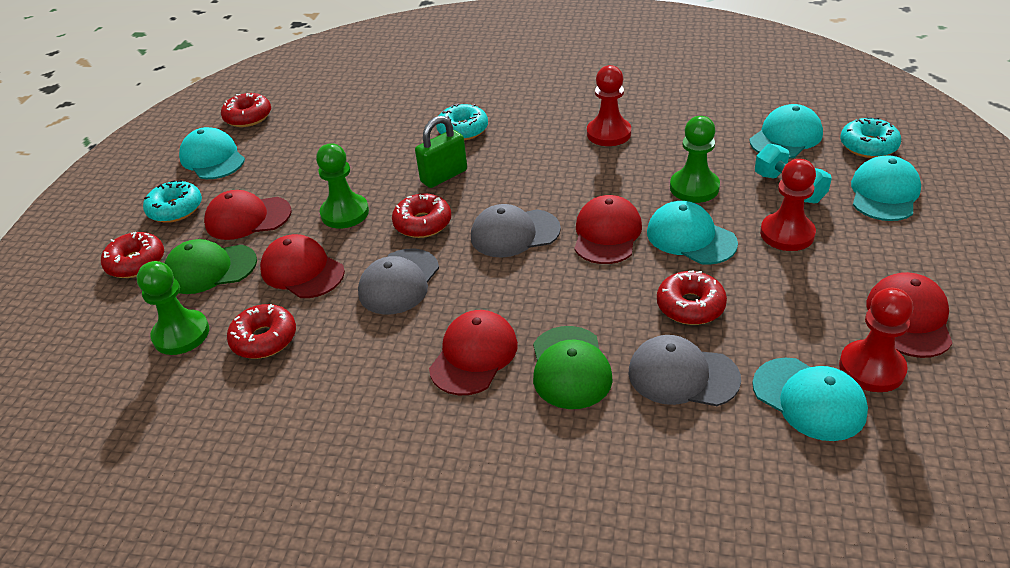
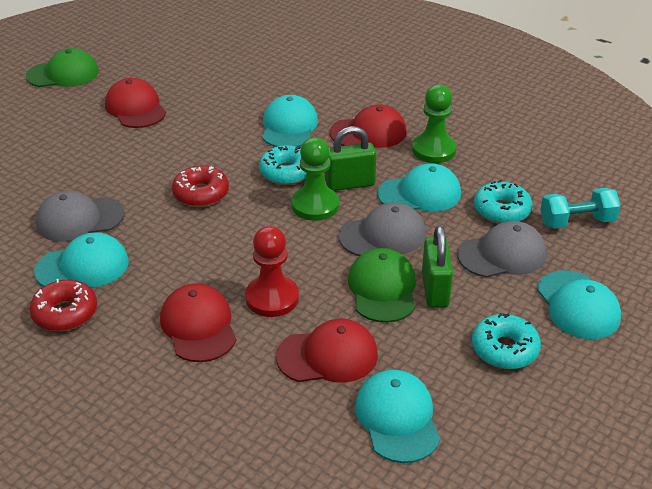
green padlock: 1 -> 2
green pawn: 3 -> 2
red cap: 5 -> 4
red donut: 5 -> 2
red pawn: 3 -> 1

